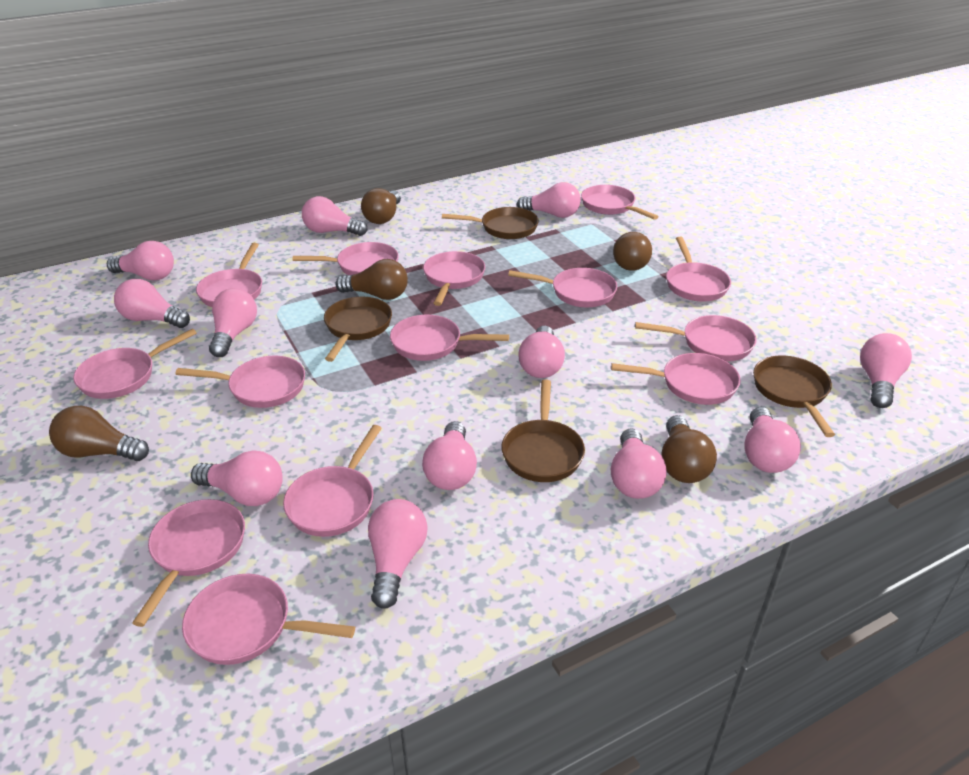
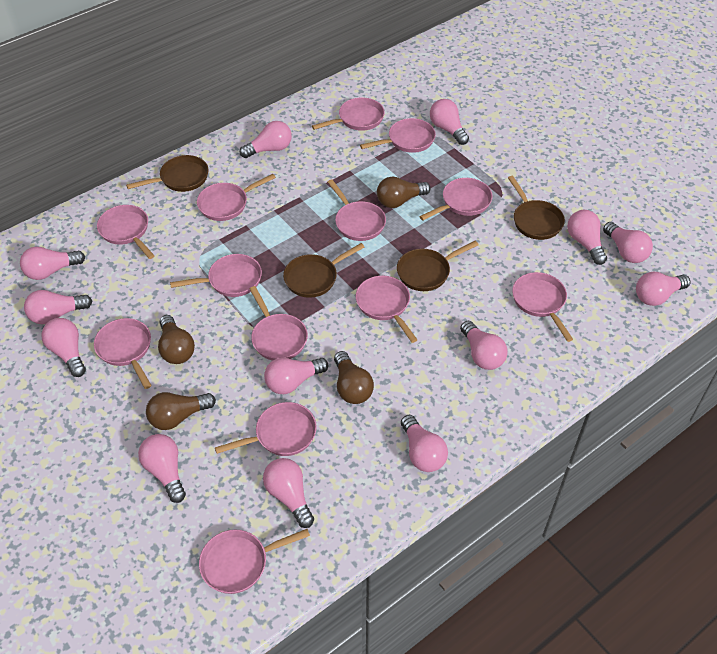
brown light bulb: 5 -> 4
pink light bulb: 12 -> 13
pink pan: 14 -> 13

